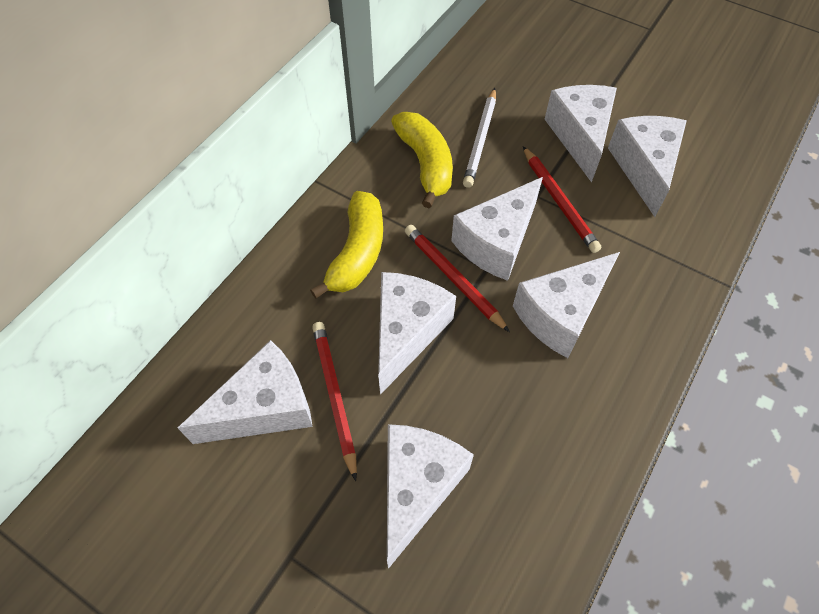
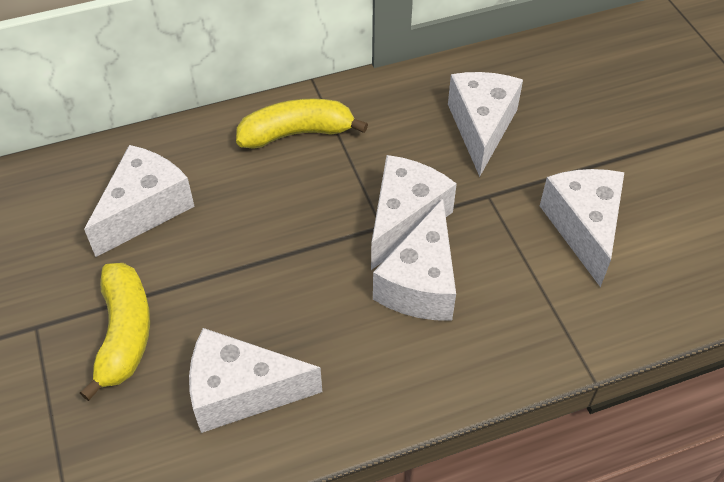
red pencil: 3 -> 0
white cheese: 7 -> 6
white pencil: 1 -> 0

